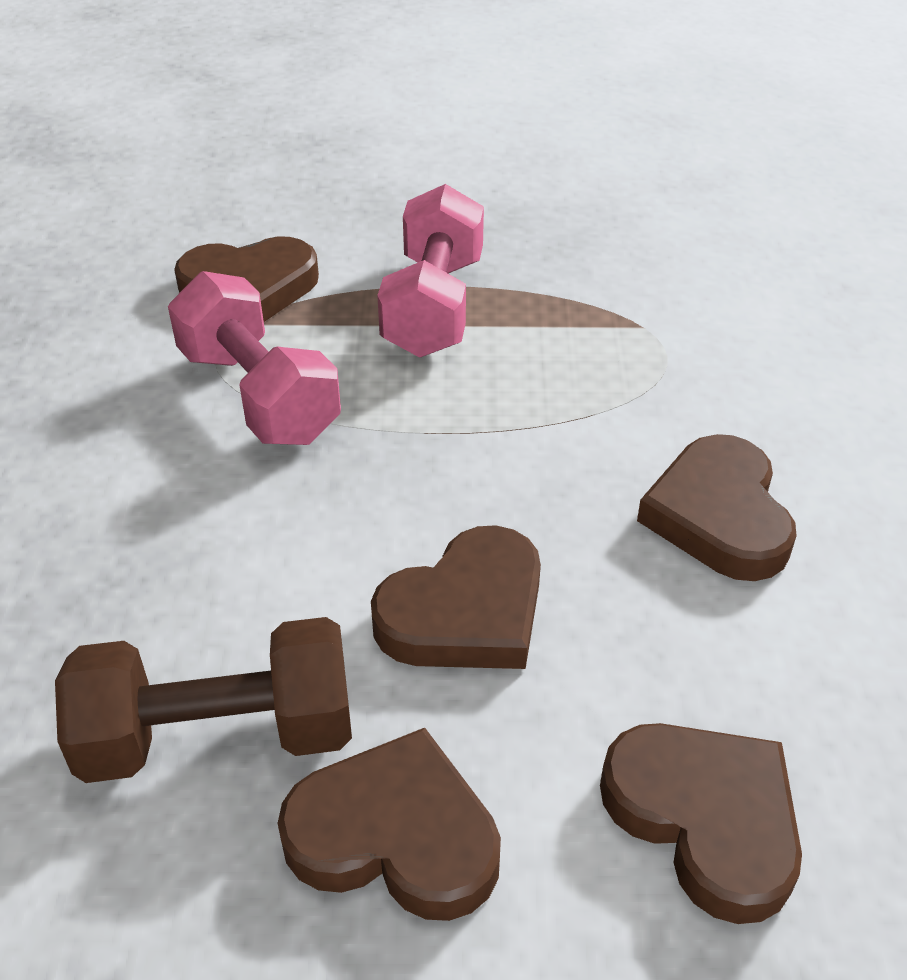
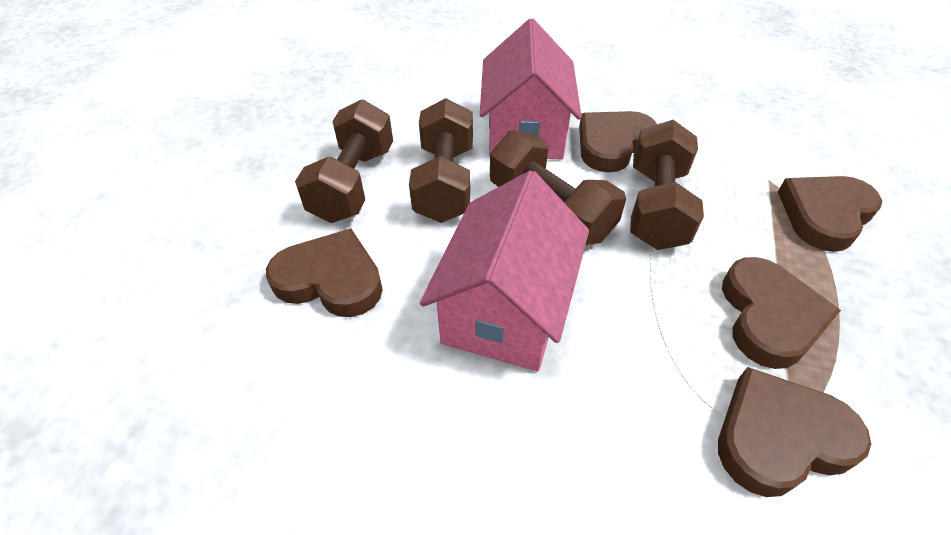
brown dumbbell: 1 -> 4
pink dumbbell: 2 -> 0
pink house: 0 -> 2

